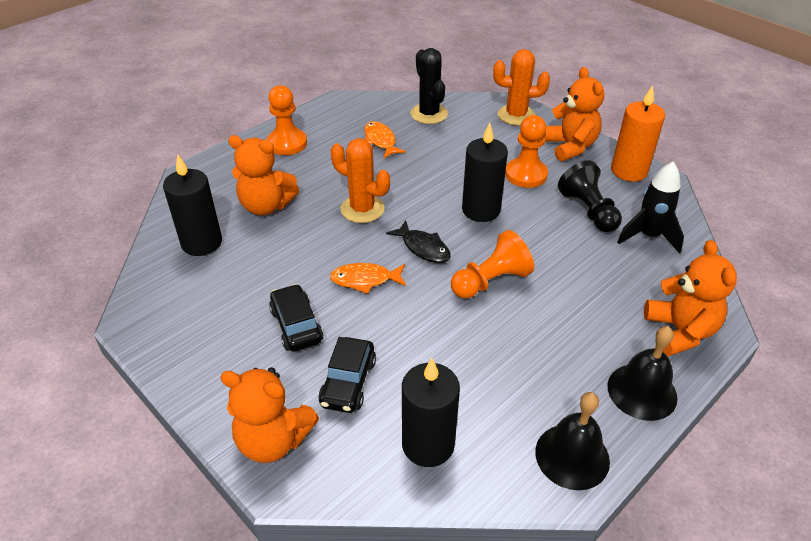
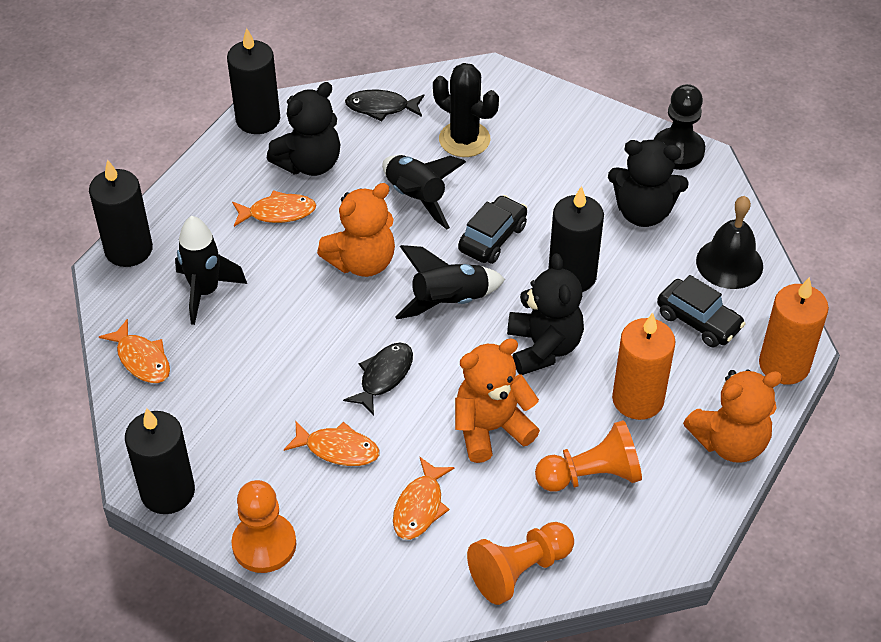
black bell: 2 -> 1
black candle: 3 -> 4
black fish: 1 -> 2
black rocket: 1 -> 3
black teddy bear: 0 -> 3
orange cactus: 2 -> 0
orange candle: 1 -> 2
orange fish: 2 -> 4
orange teddy bear: 4 -> 3

